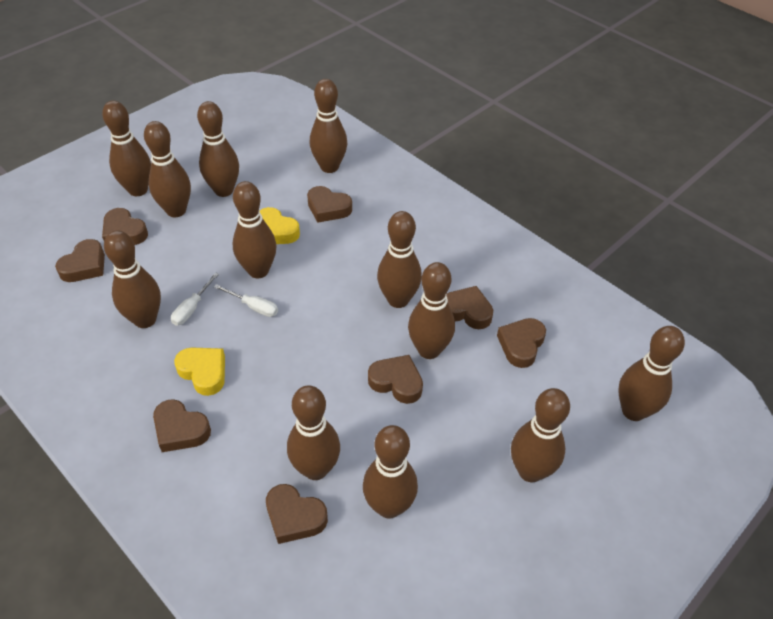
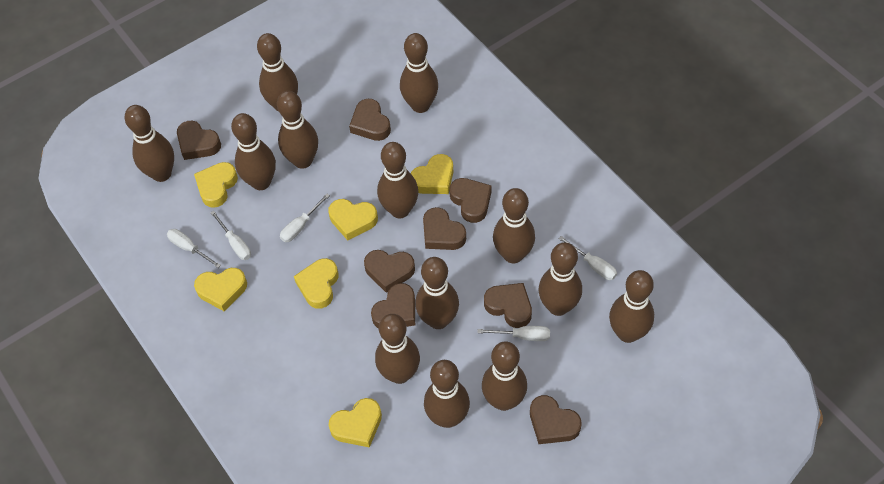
brown bowling pin: 12 -> 13
white screwdriver: 2 -> 5
yellow heart: 2 -> 6

